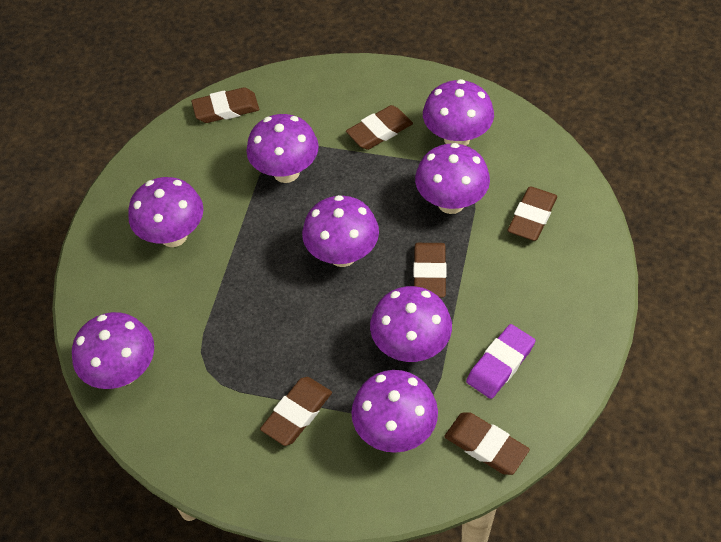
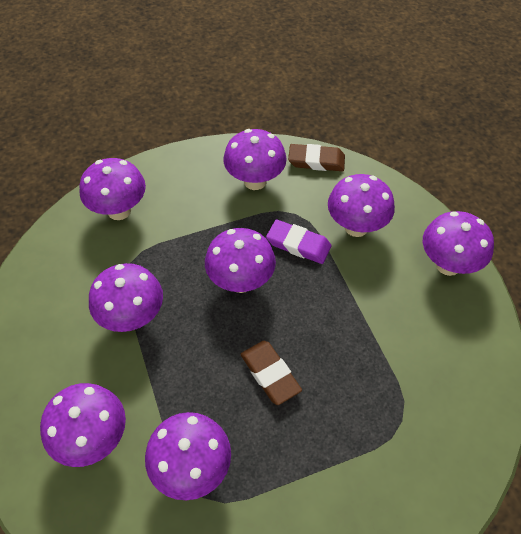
brown eraser: 6 -> 2

